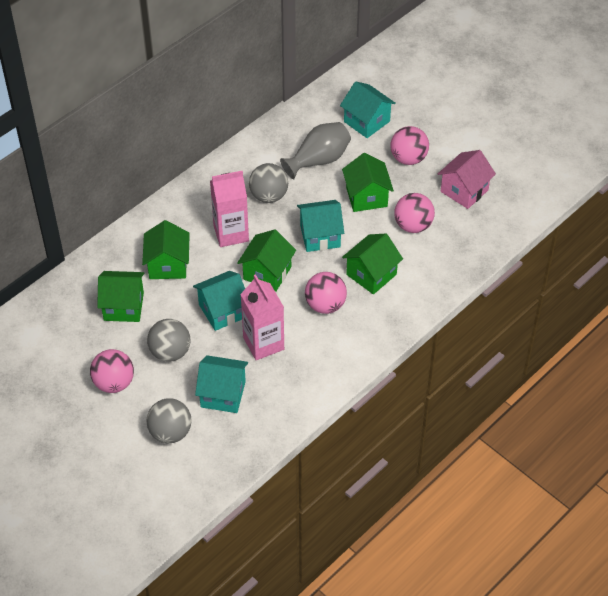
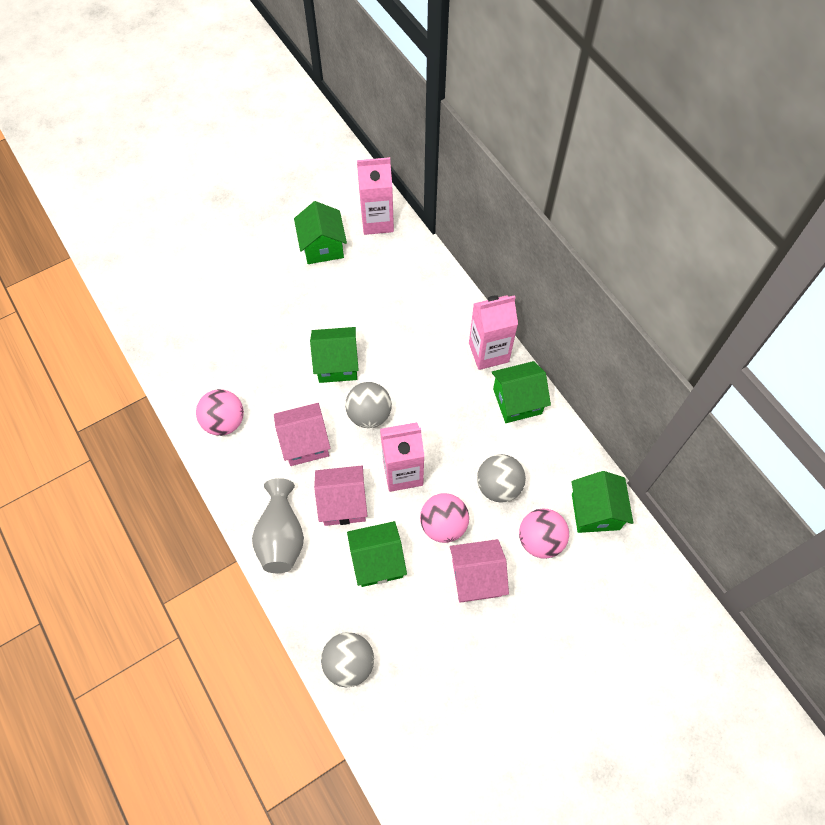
pink ball: 4 -> 3
pink carton: 2 -> 3
pink house: 1 -> 3
turquoise house: 4 -> 0

